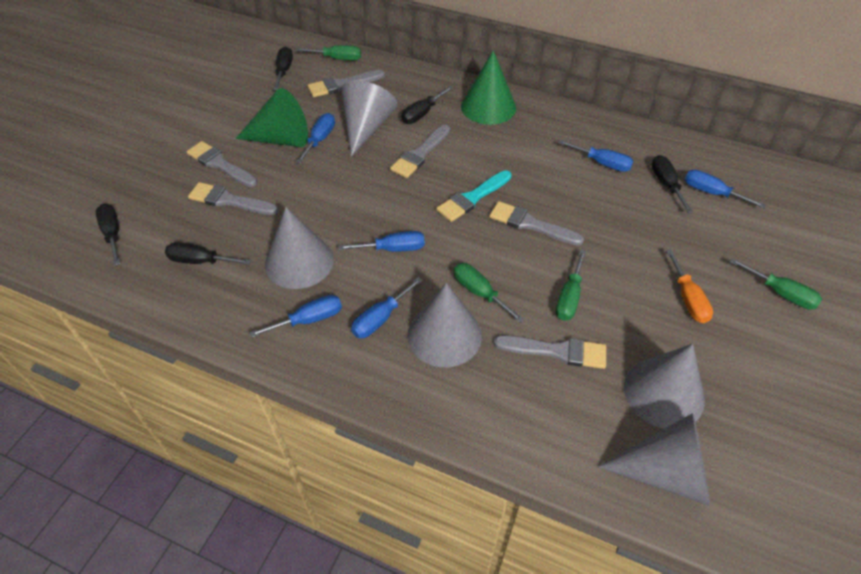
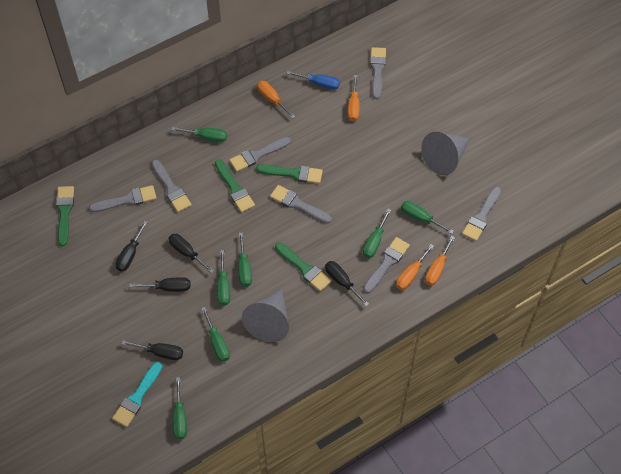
blue screwdriver: 6 -> 1
green brush: 0 -> 4
green cone: 2 -> 0
green screwdriver: 4 -> 7
grey brush: 6 -> 7
grey cone: 5 -> 2
orange screwdriver: 1 -> 4

